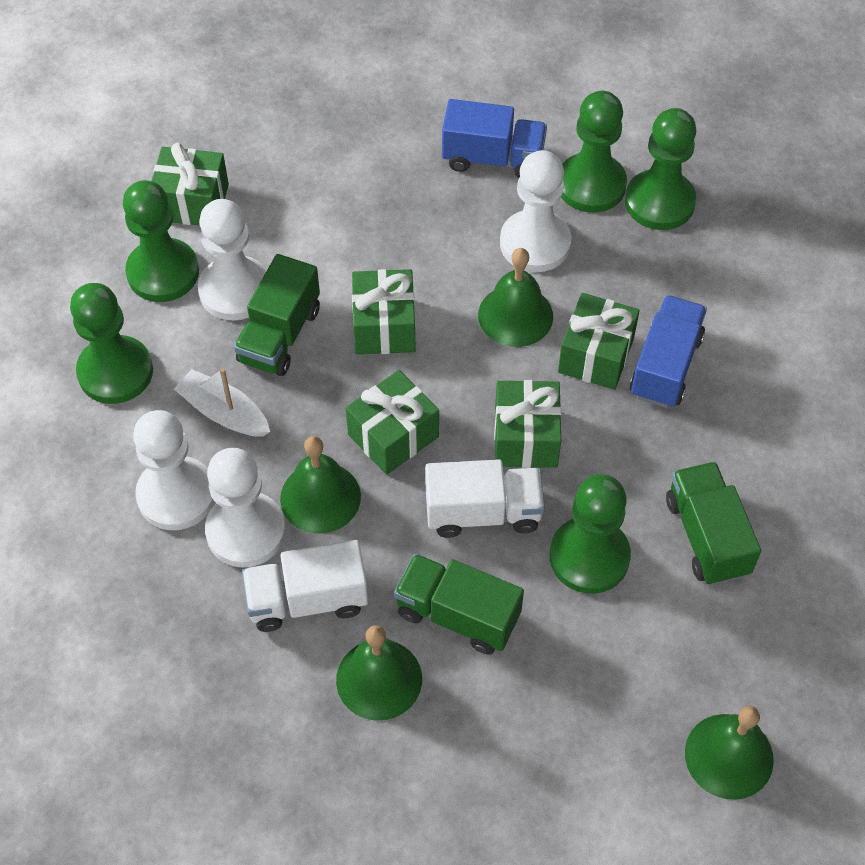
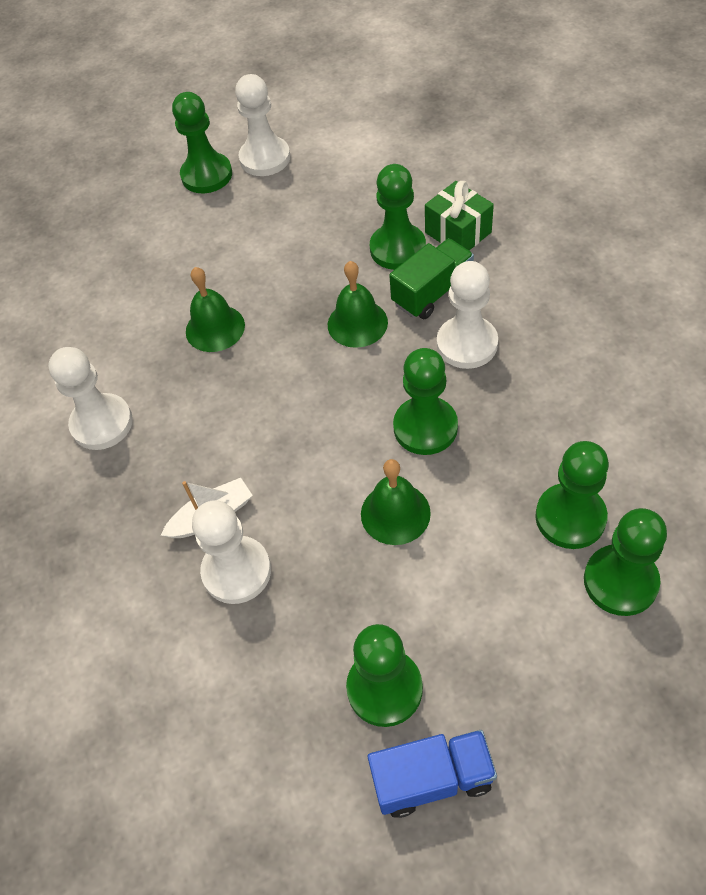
blue truck: 2 -> 1
green bell: 4 -> 3
green gift: 5 -> 1
green pawn: 5 -> 6
green truck: 3 -> 1
white truck: 2 -> 0

